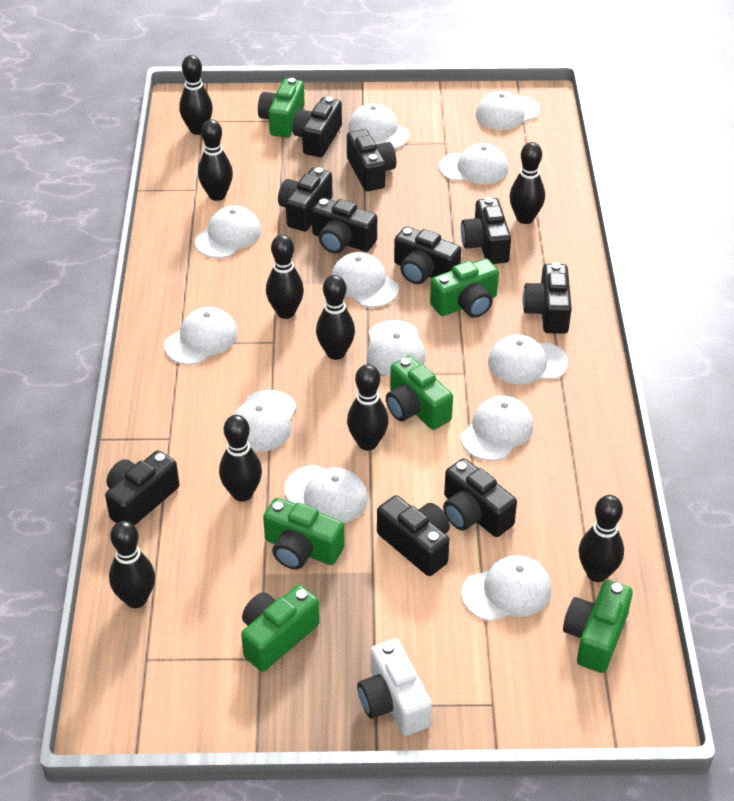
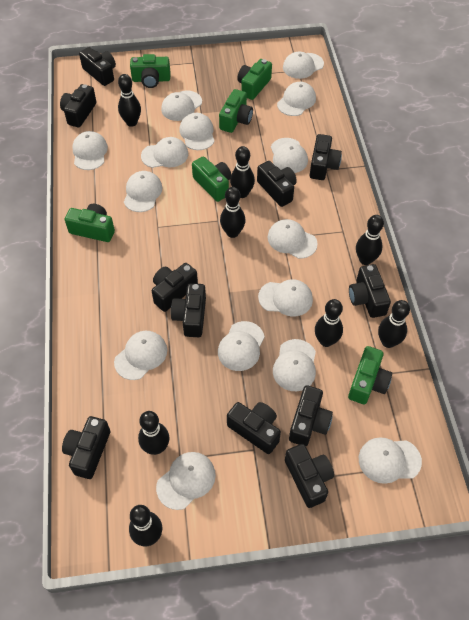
black bowling pin: 9 -> 8
black camera: 10 -> 11
white camera: 1 -> 0
white cap: 12 -> 15

